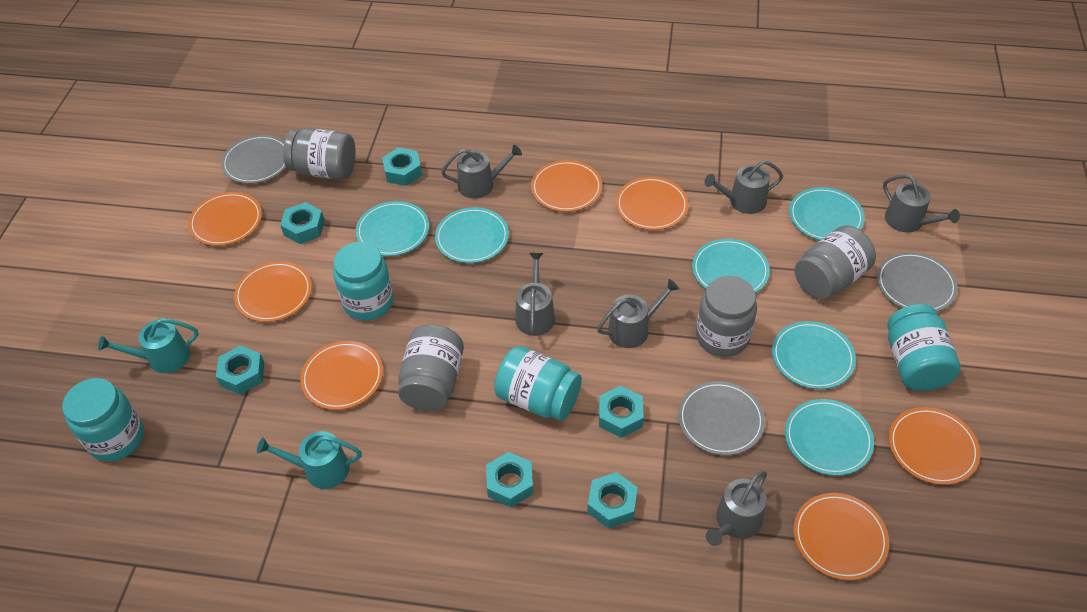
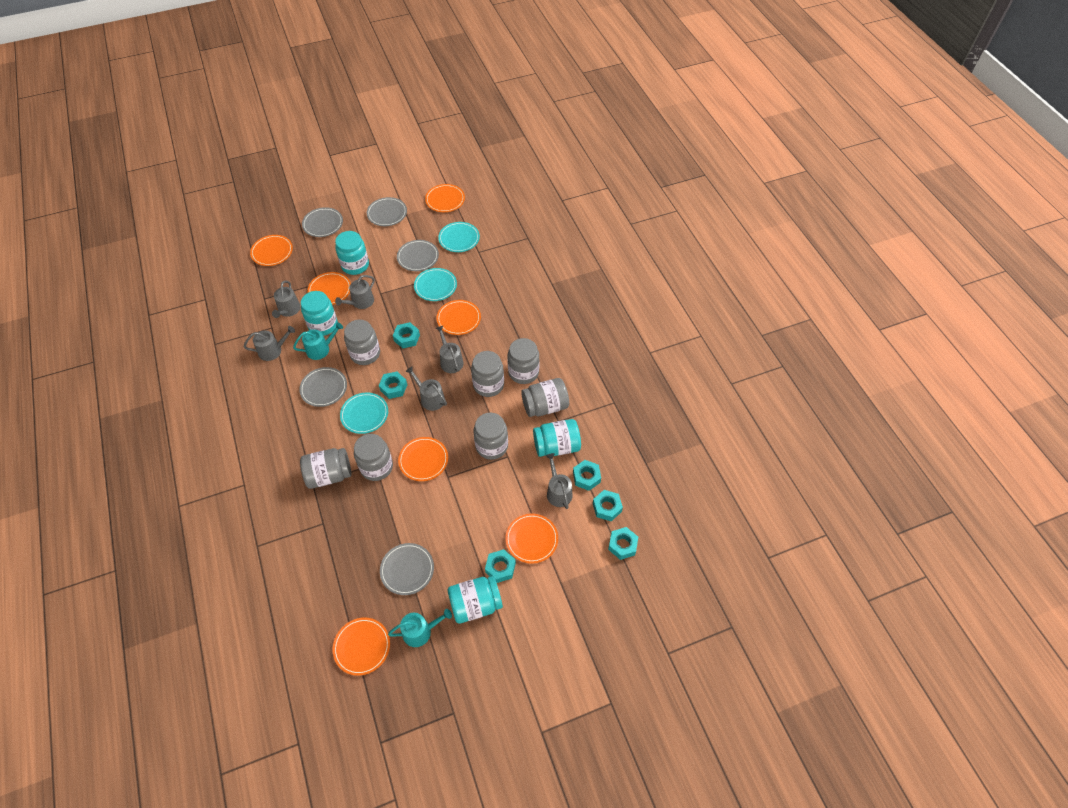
grey jar: 4 -> 7
grey plate: 3 -> 5
turquoise plate: 6 -> 3

